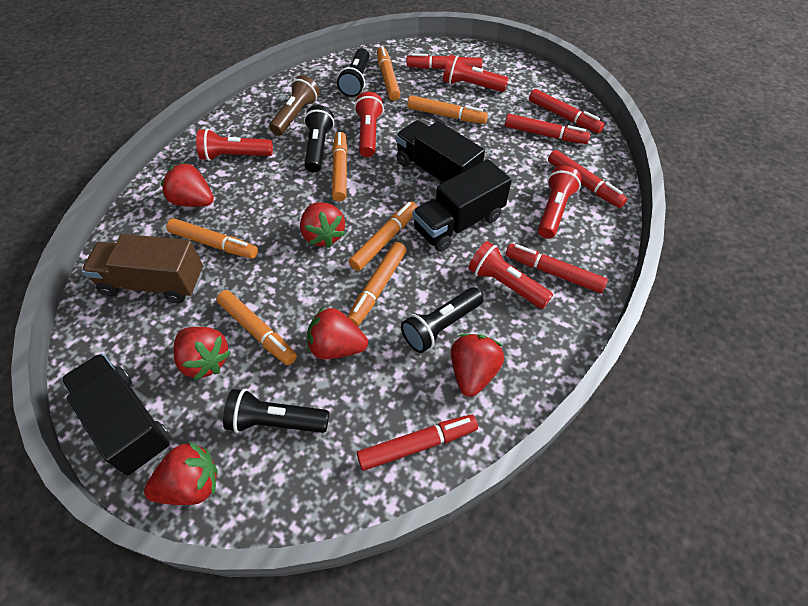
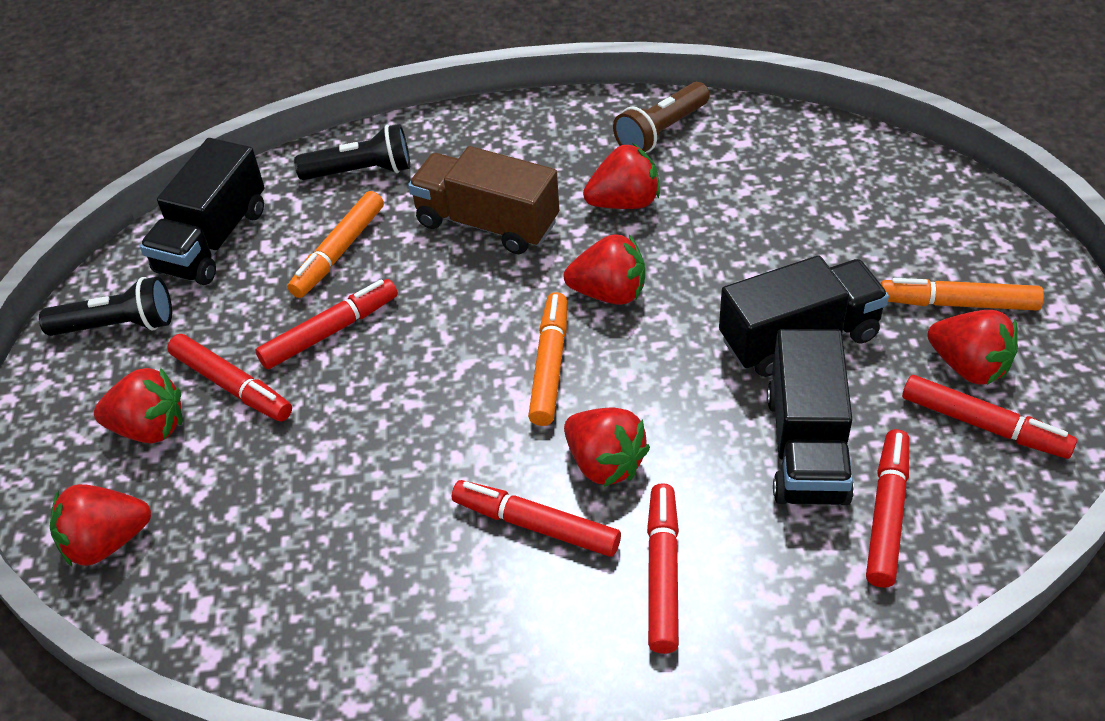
black flashlight: 4 -> 2
orange marker: 7 -> 3
red flashlight: 5 -> 0

